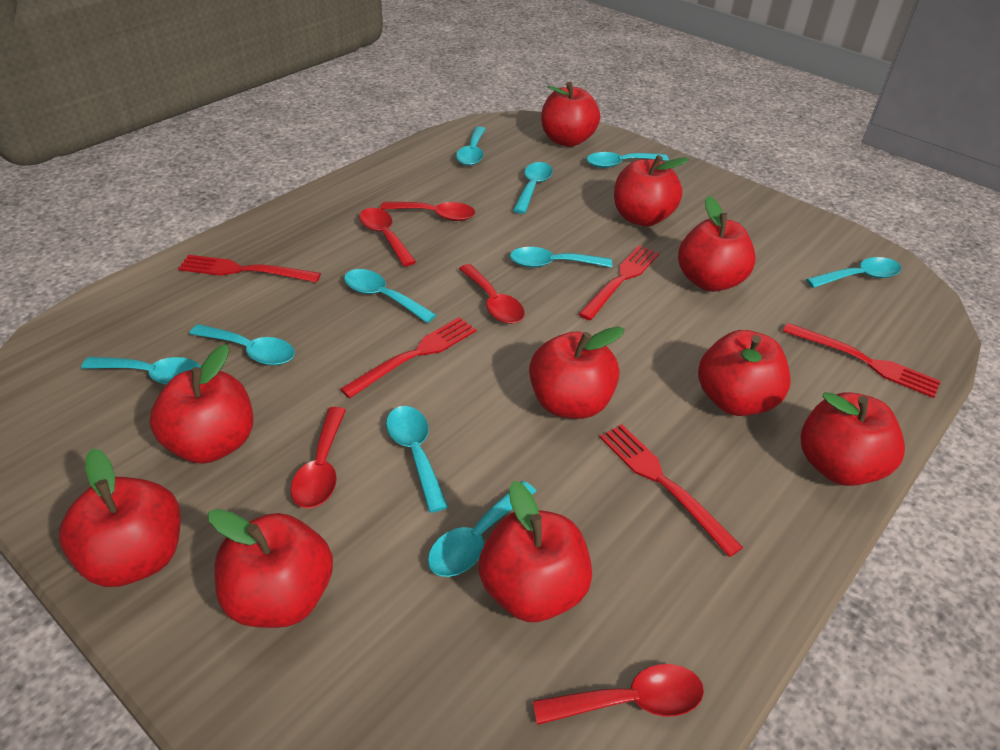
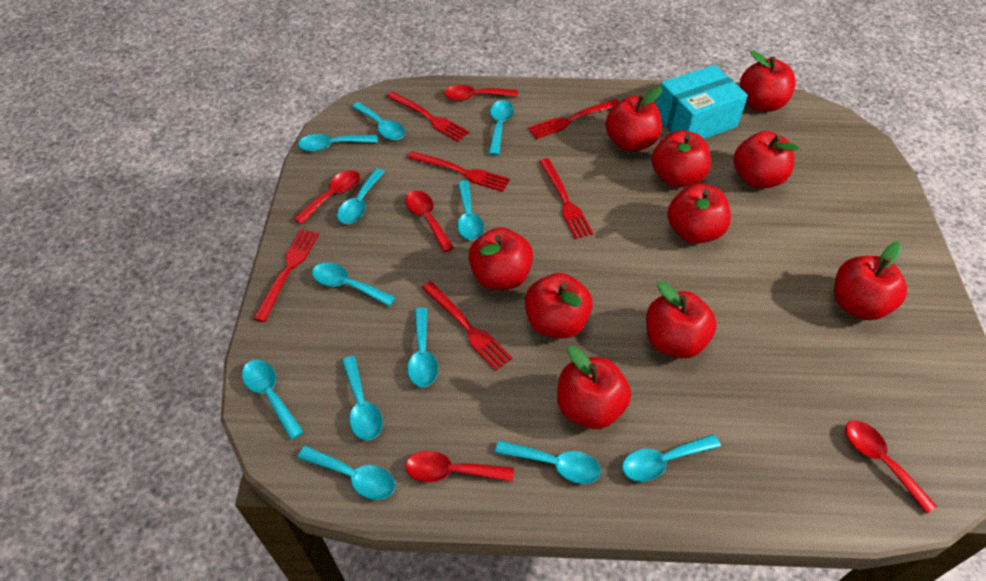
red fork: 5 -> 6
turquoise box: 0 -> 1
turquoise spoon: 10 -> 12

